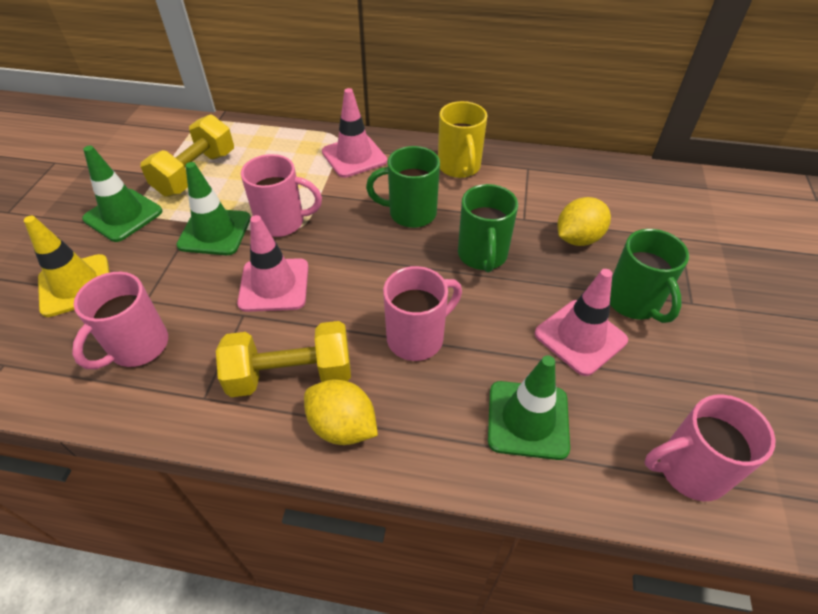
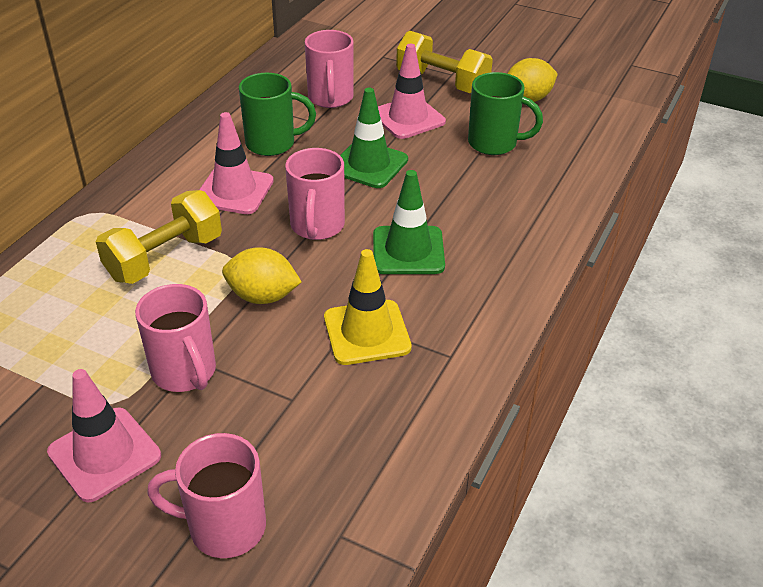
green mug: 3 -> 2
green traffic cone: 3 -> 2
yellow mug: 1 -> 0

